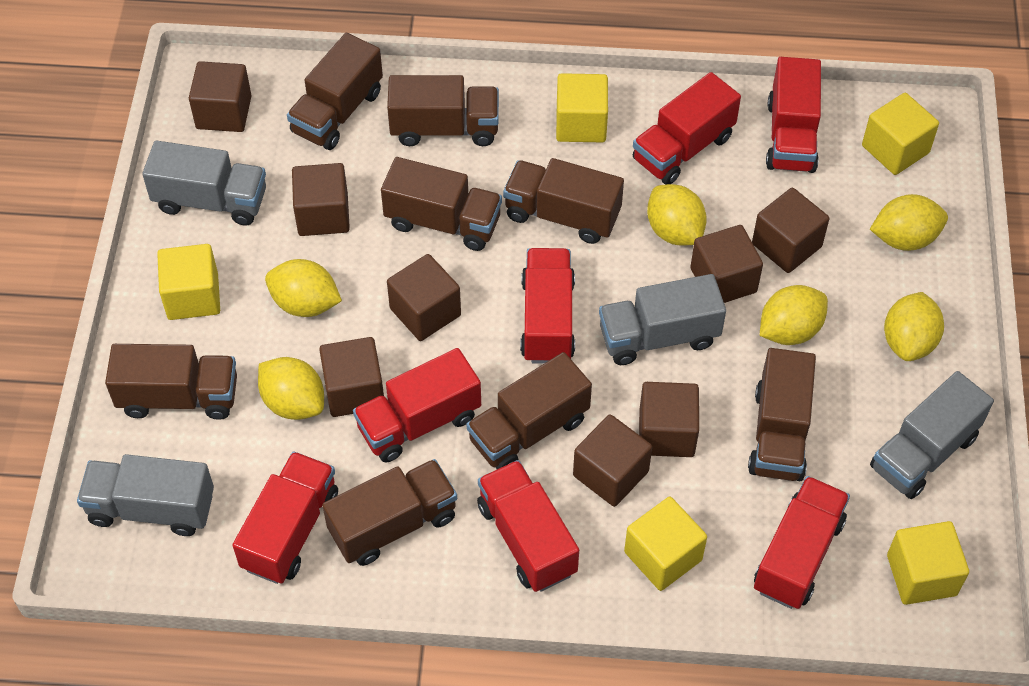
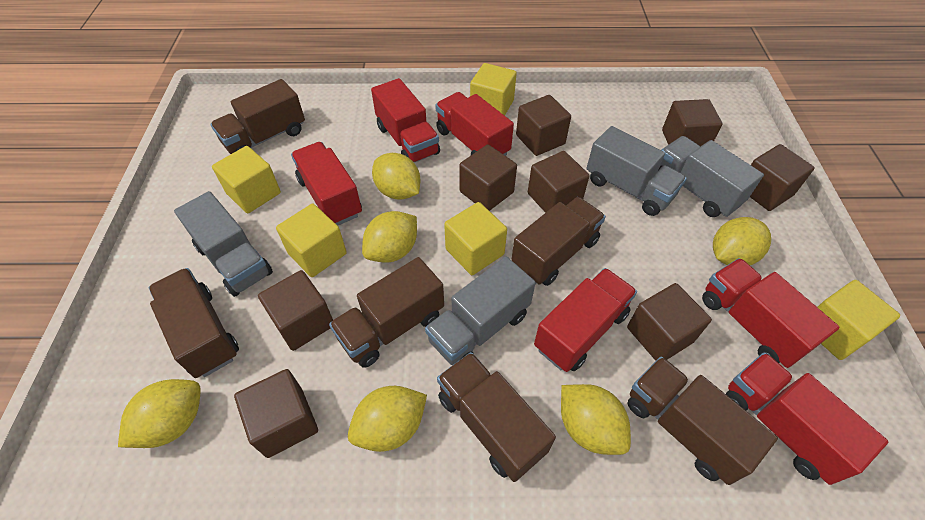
brown truck: 8 -> 6
red truck: 7 -> 6

